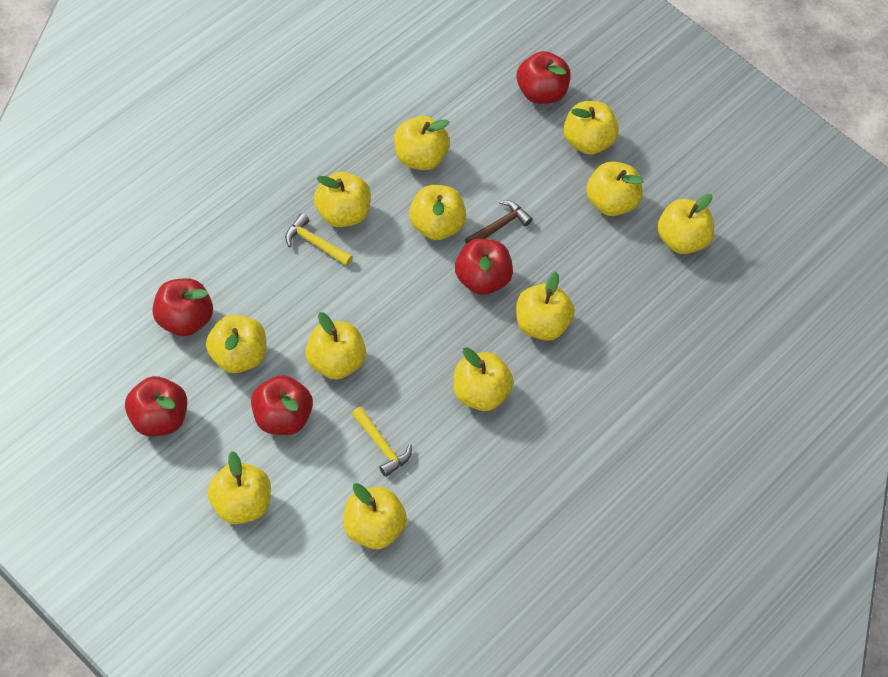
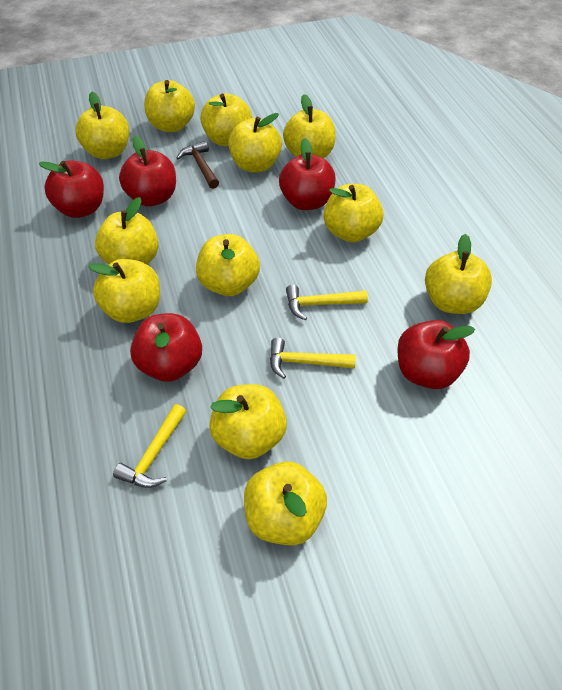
yellow hammer: 2 -> 3

